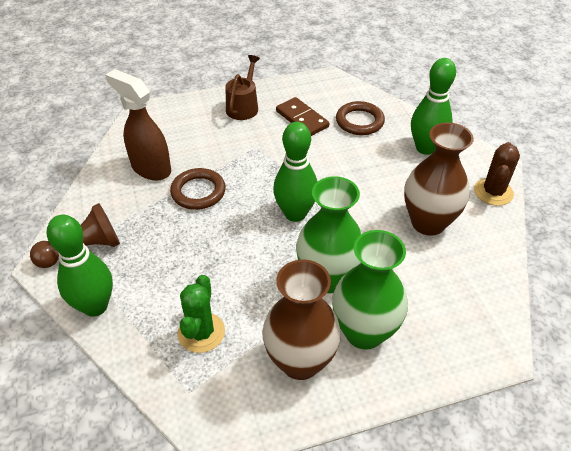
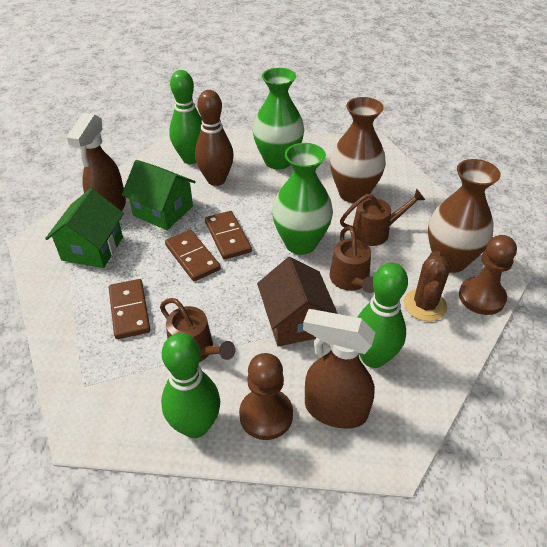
brown bowling pin: 0 -> 1
brown domino: 1 -> 3
brown house: 0 -> 1
brown pawn: 1 -> 2
brown ring: 2 -> 0
brown spray bottle: 1 -> 2
brown watering can: 1 -> 3
green cactus: 1 -> 0
green house: 0 -> 2

